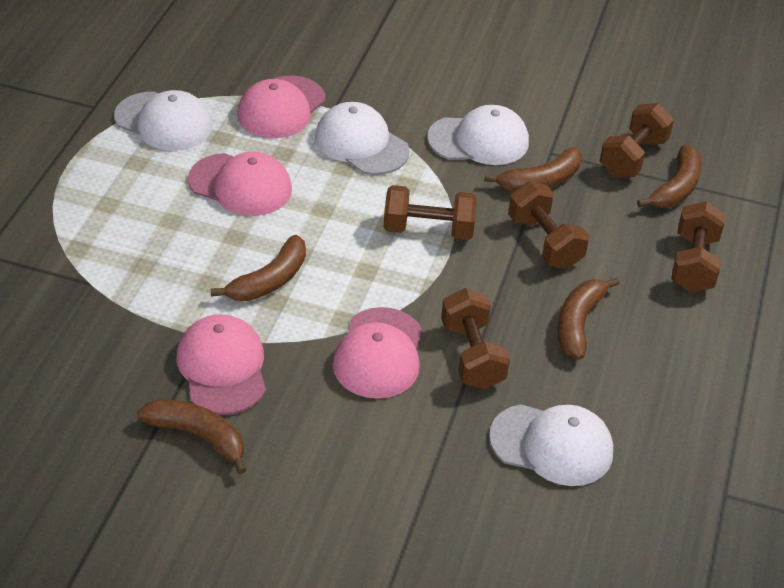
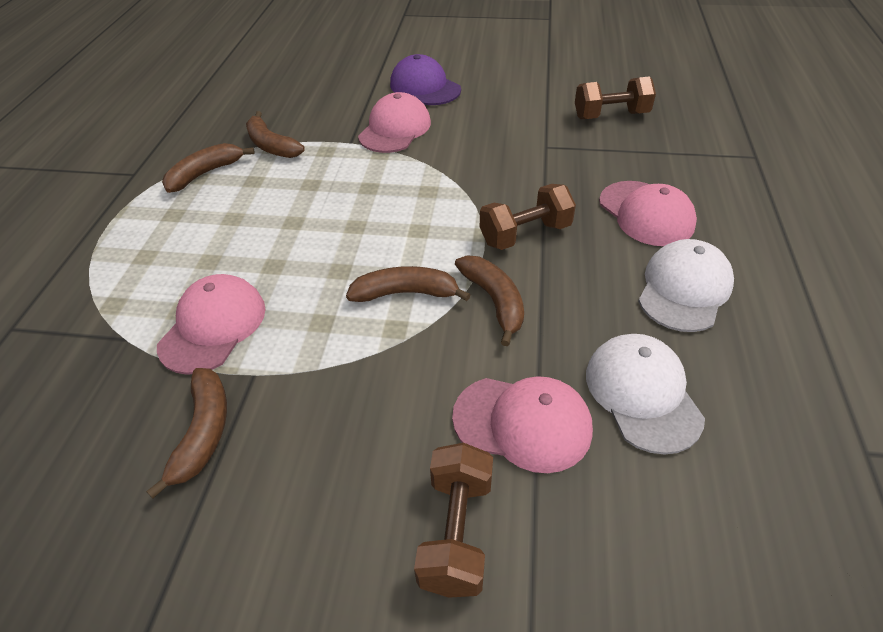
brown dumbbell: 5 -> 3
purple cap: 0 -> 1
white cap: 4 -> 2

